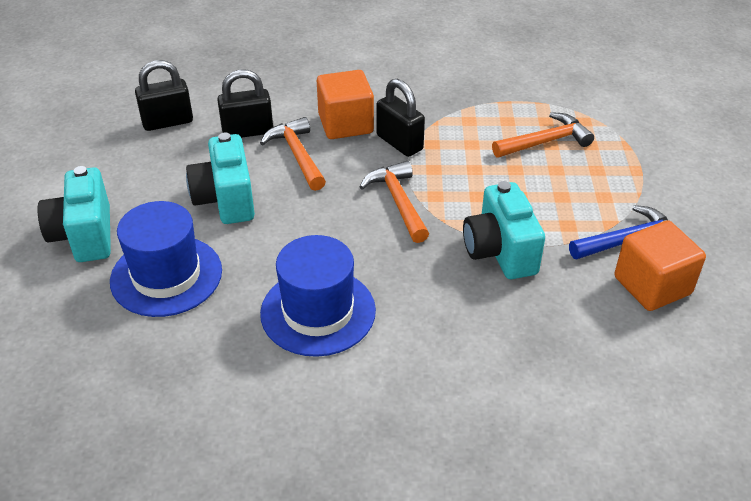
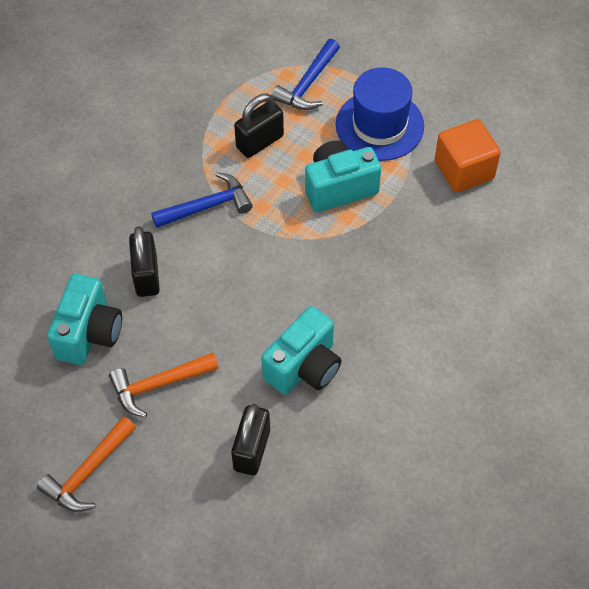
blue hammer: 1 -> 2
blue hat: 2 -> 1
orange cube: 2 -> 1
orange hammer: 3 -> 2

